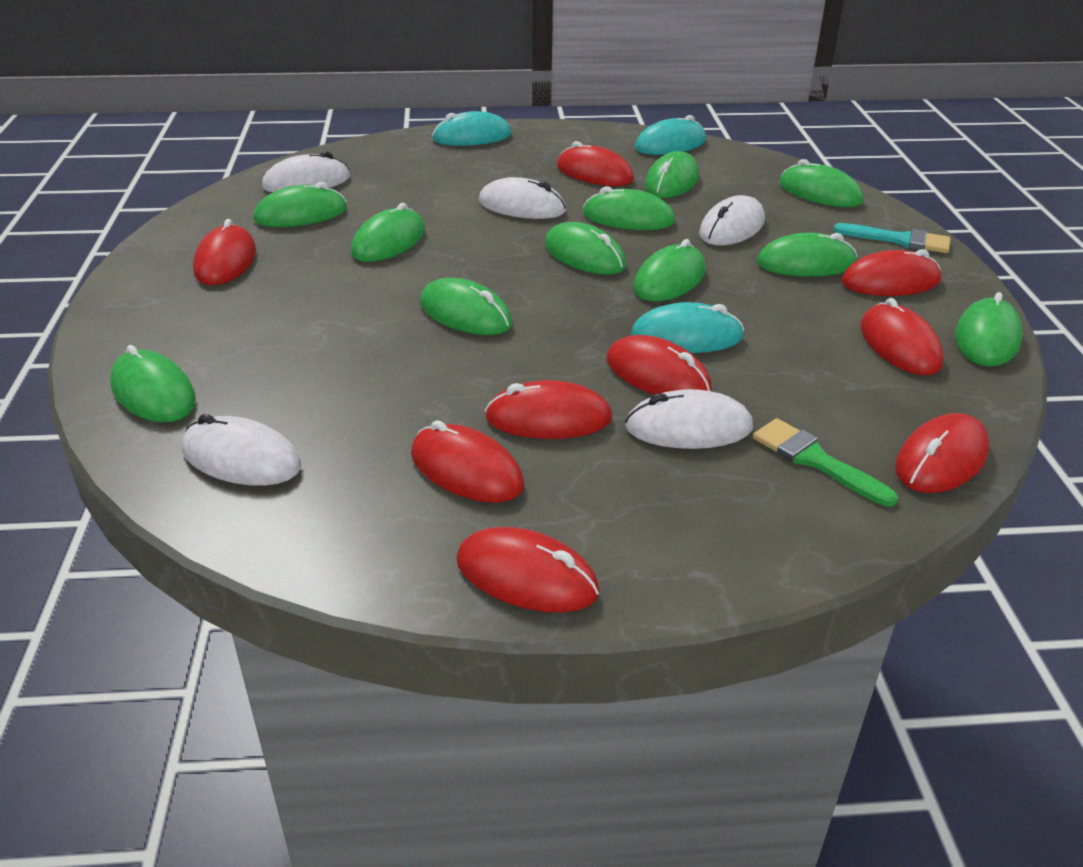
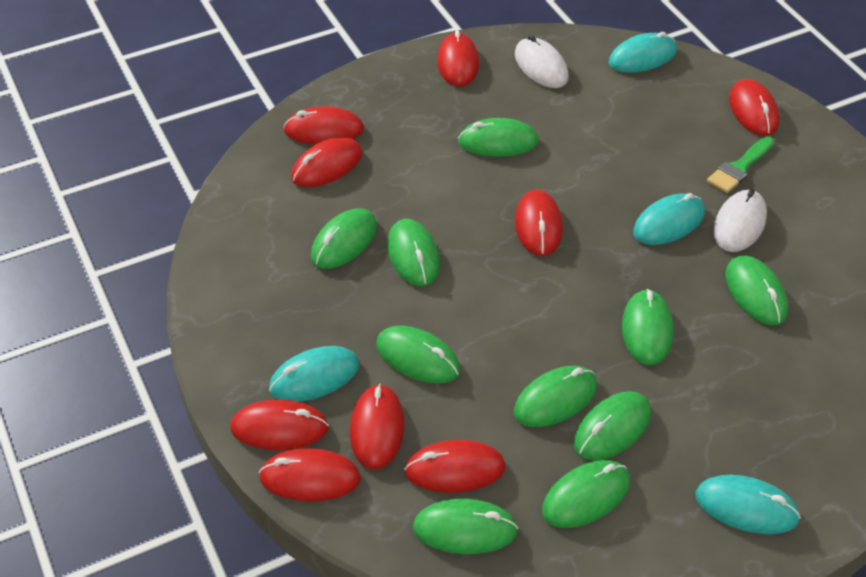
green mouse: 11 -> 10
turquoise brush: 1 -> 0
turquoise mouse: 3 -> 4
white mouse: 5 -> 2

